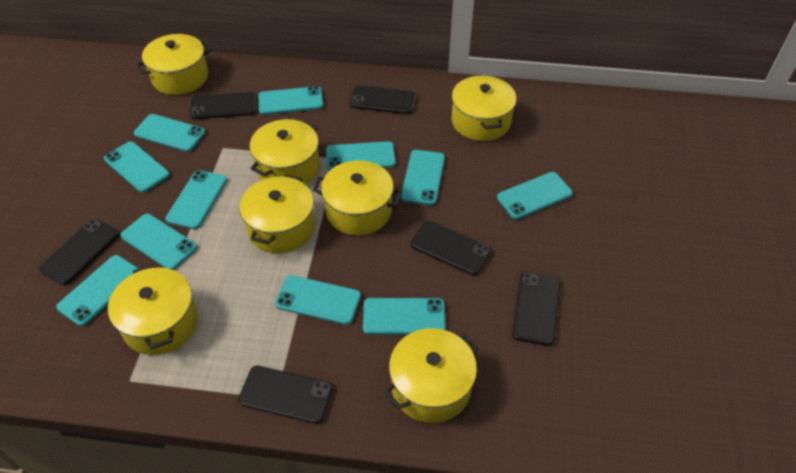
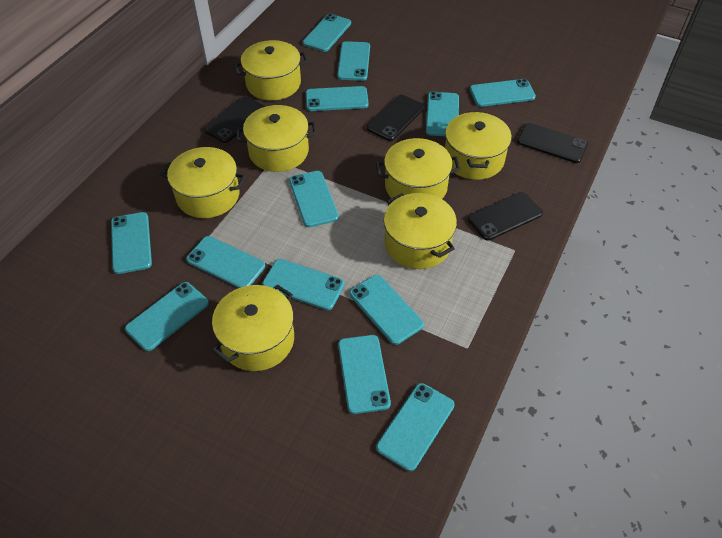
black phone: 6 -> 4
turquoise phone: 11 -> 13

